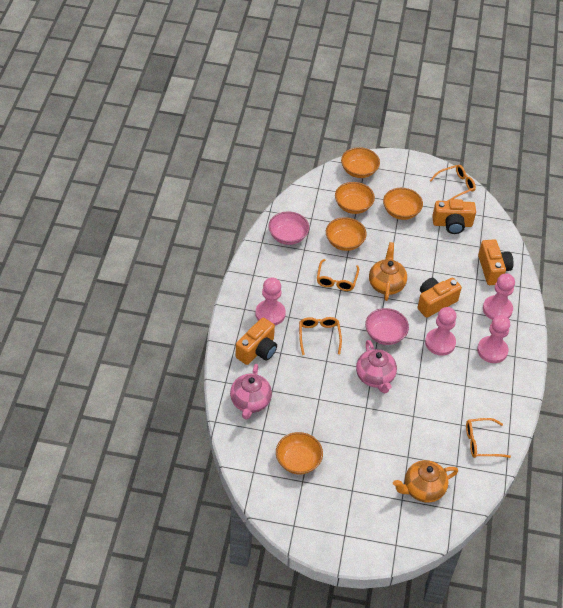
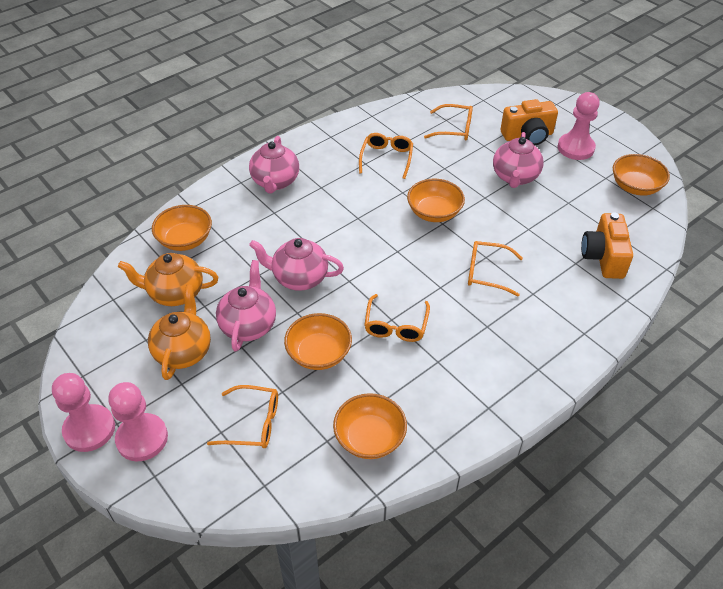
orange camera: 4 -> 2
orange glasses: 4 -> 5
pink bowl: 2 -> 0
pink pawn: 4 -> 3
pink teapot: 2 -> 4

